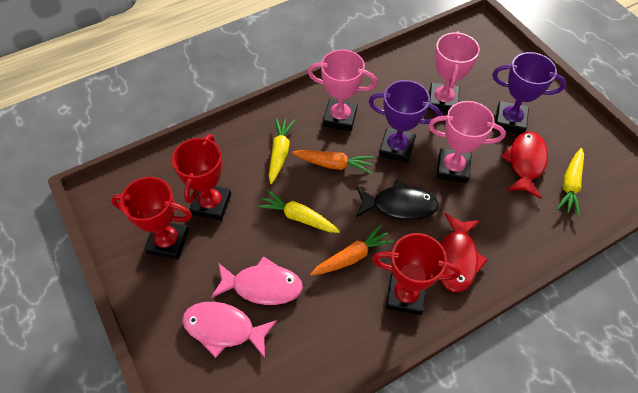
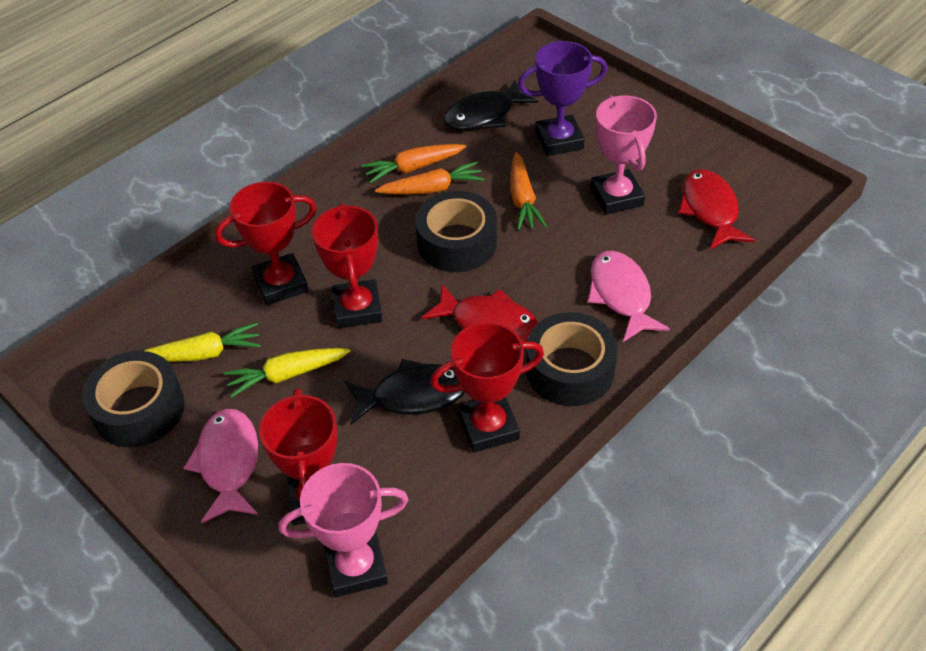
black fish: 1 -> 2
black tape: 0 -> 3
orange carrot: 2 -> 3
pink trophy: 3 -> 2
purple trophy: 2 -> 1
red trophy: 3 -> 4
yellow carrot: 3 -> 2

